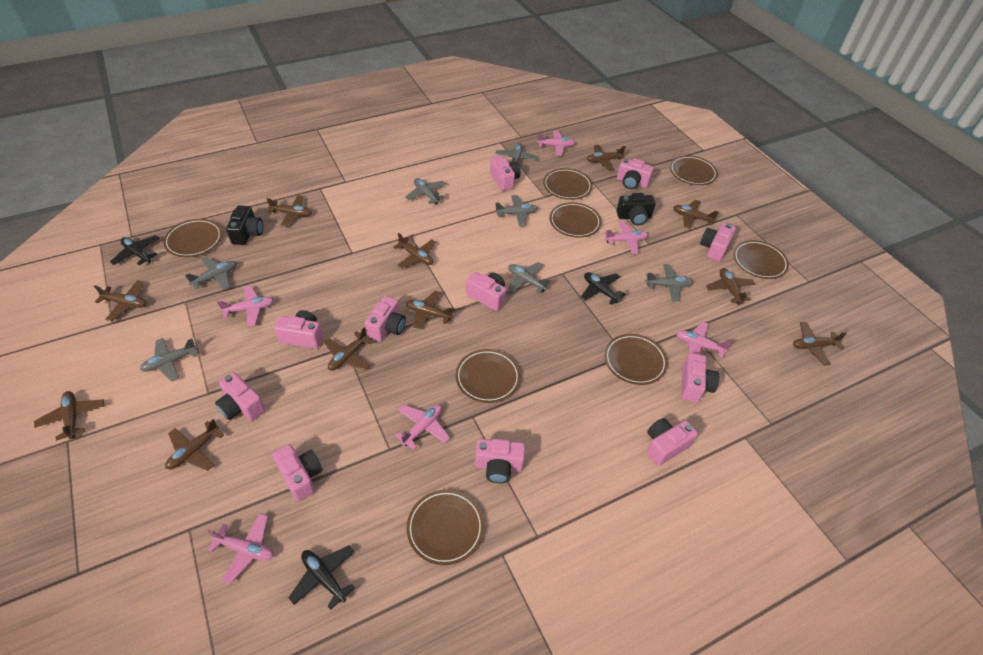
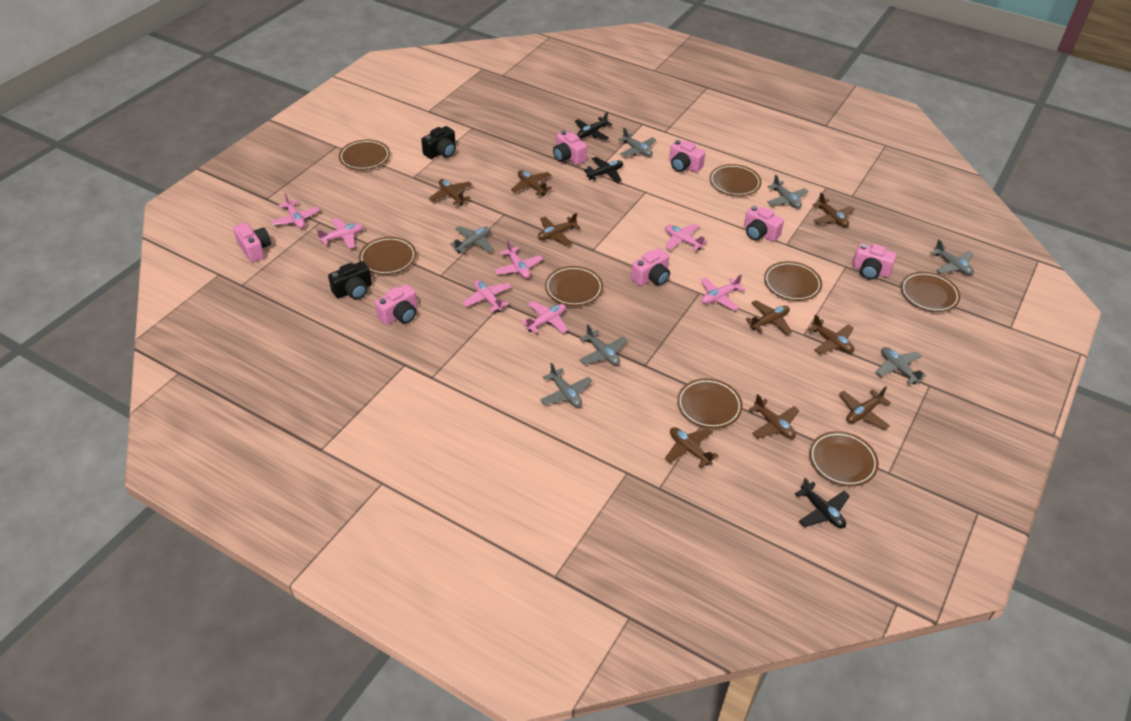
brown plane: 11 -> 9
pink camera: 11 -> 7
pink plane: 6 -> 7

